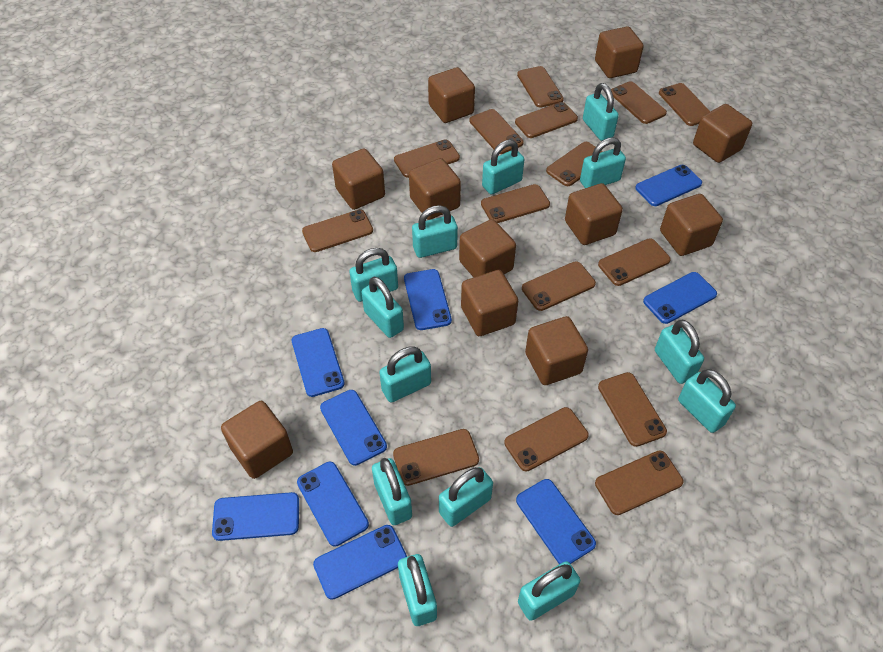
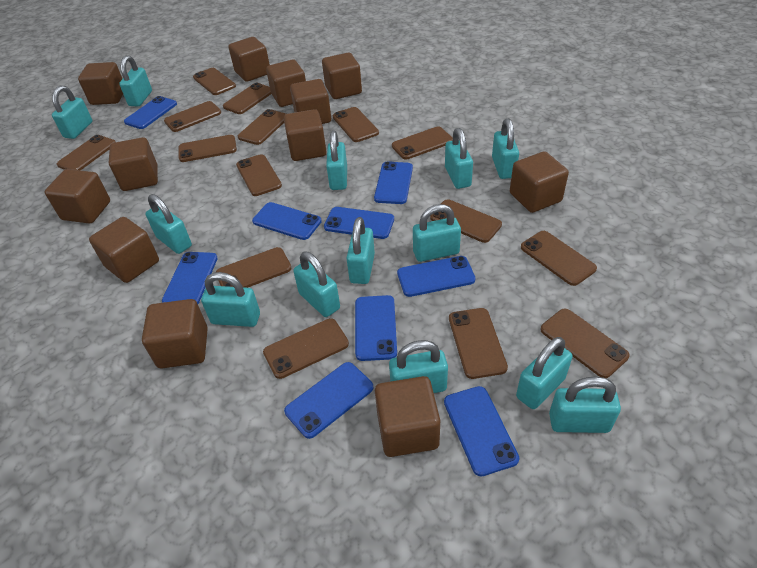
brown cube: 11 -> 12

